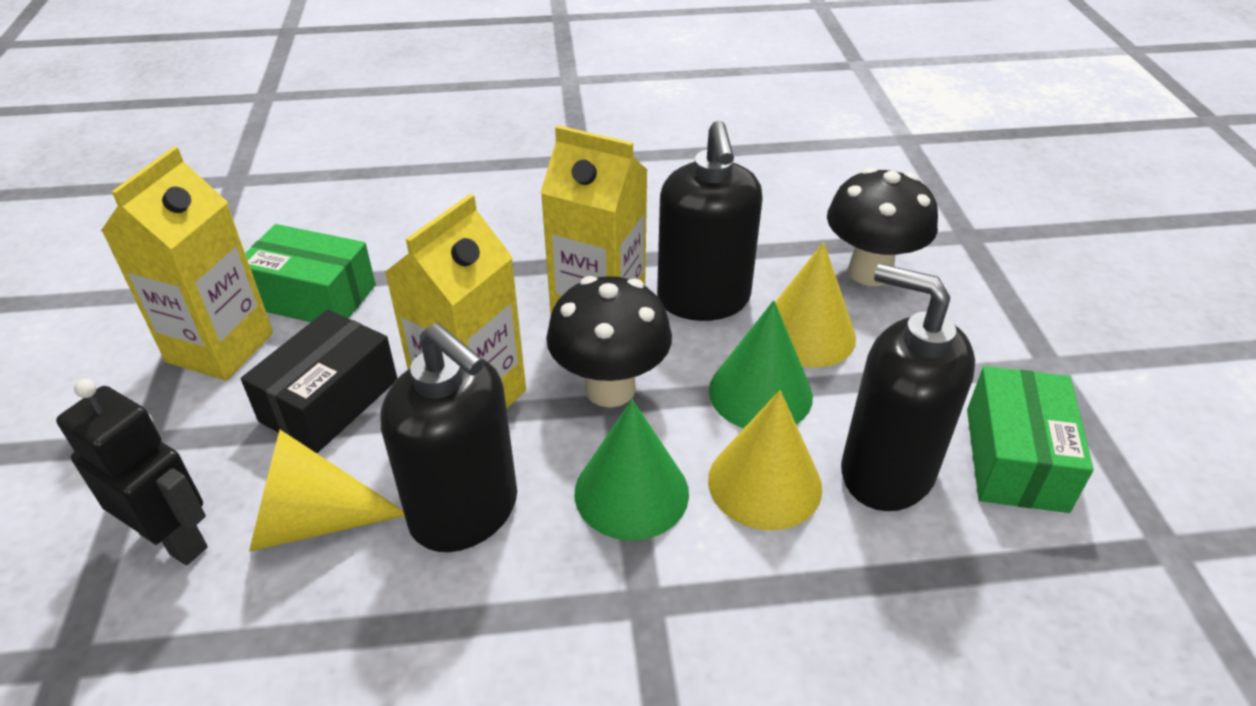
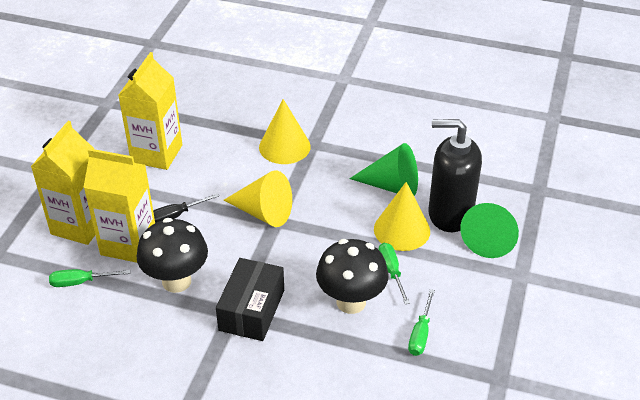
black robot: 1 -> 0
black screwdriver: 0 -> 1
black soap dispenser: 3 -> 1
green box: 2 -> 0
green screwdriver: 0 -> 3

